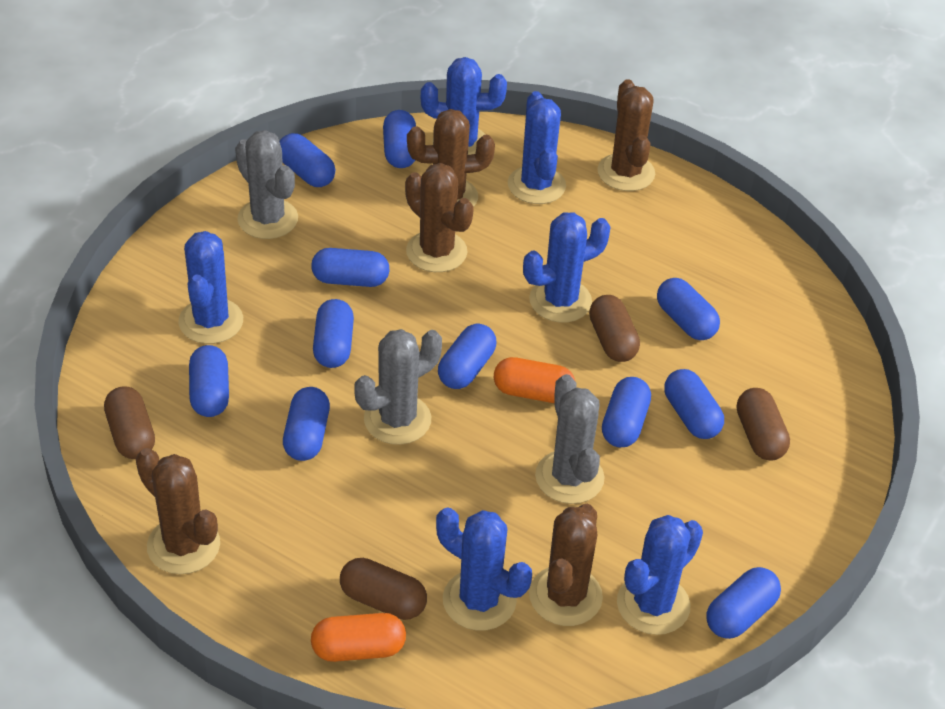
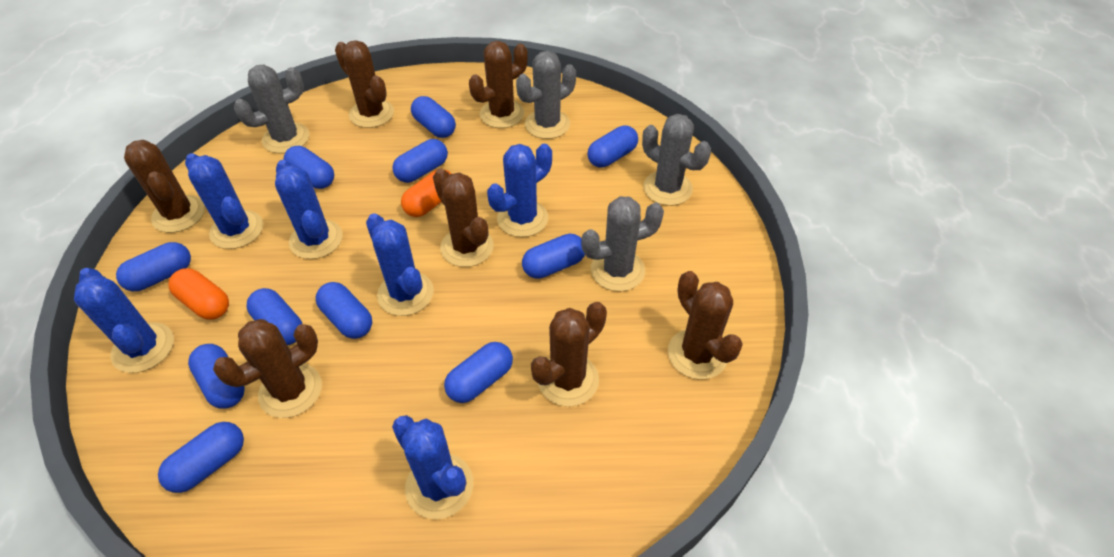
brown cactus: 5 -> 7
brown capsule: 4 -> 0
grey cactus: 3 -> 4

